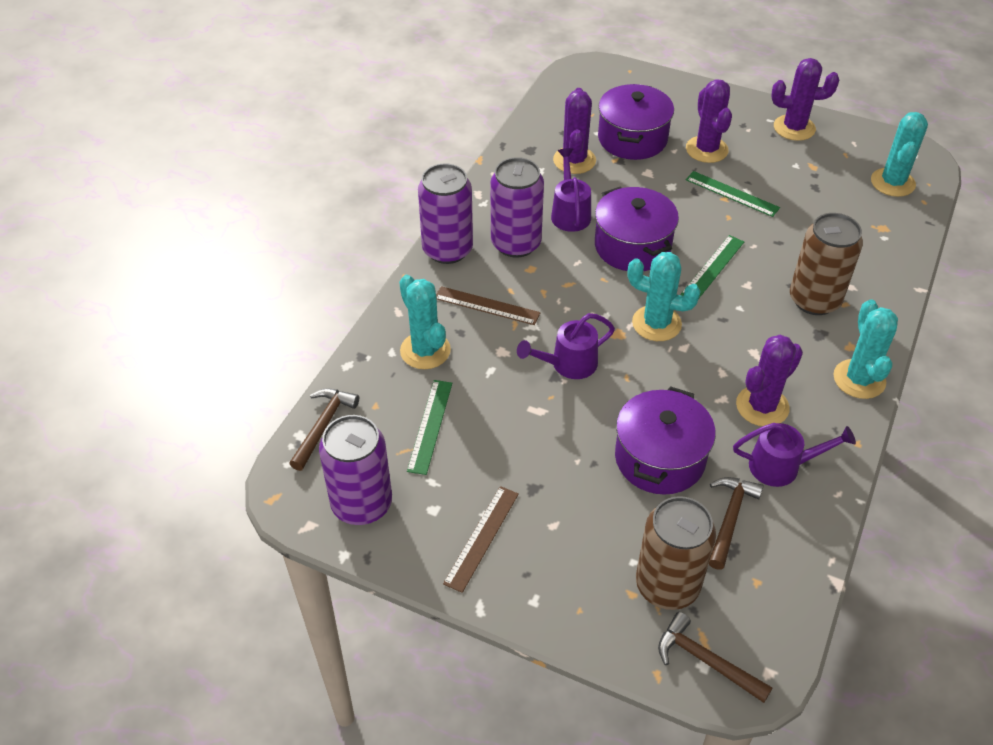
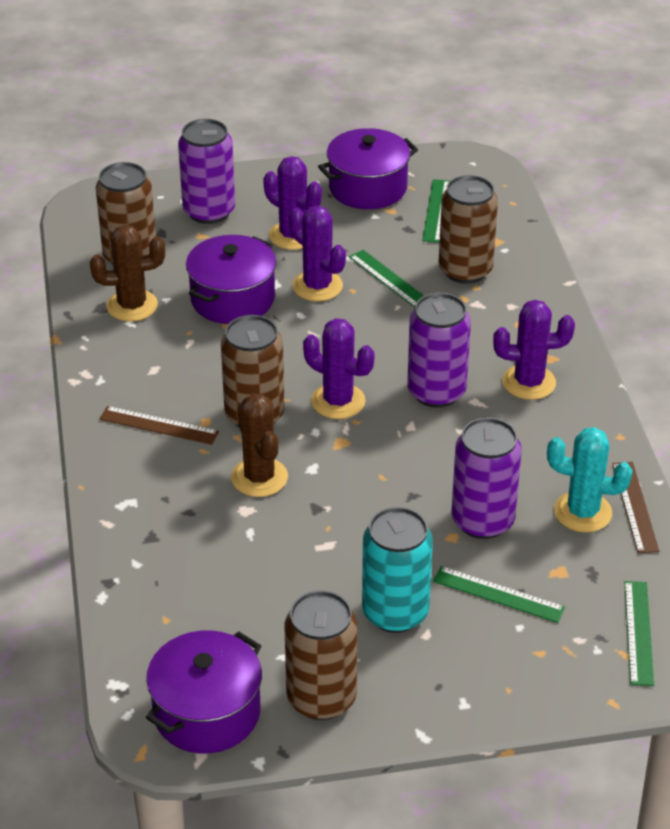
brown cactus: 0 -> 2
brown can: 2 -> 4
brown hammer: 3 -> 0
green ruler: 3 -> 4
purple watering can: 3 -> 0
turquoise cactus: 4 -> 1
turquoise can: 0 -> 1

